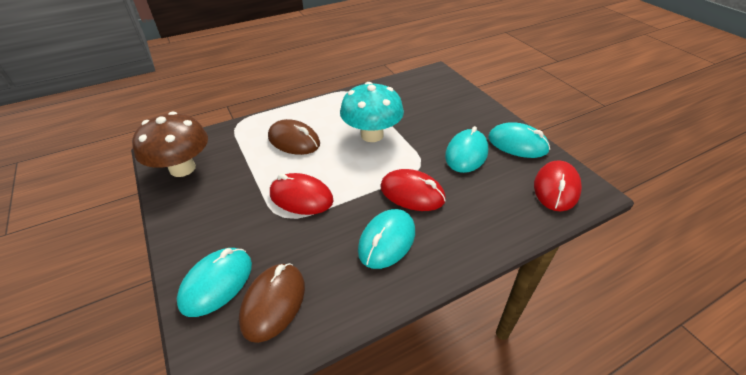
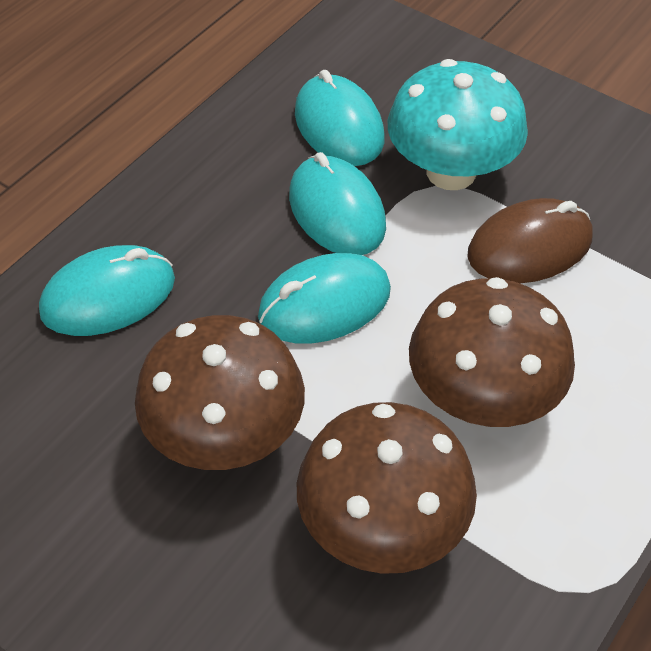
brown mouse: 2 -> 1
brown mushroom: 1 -> 3
red mouse: 3 -> 0

